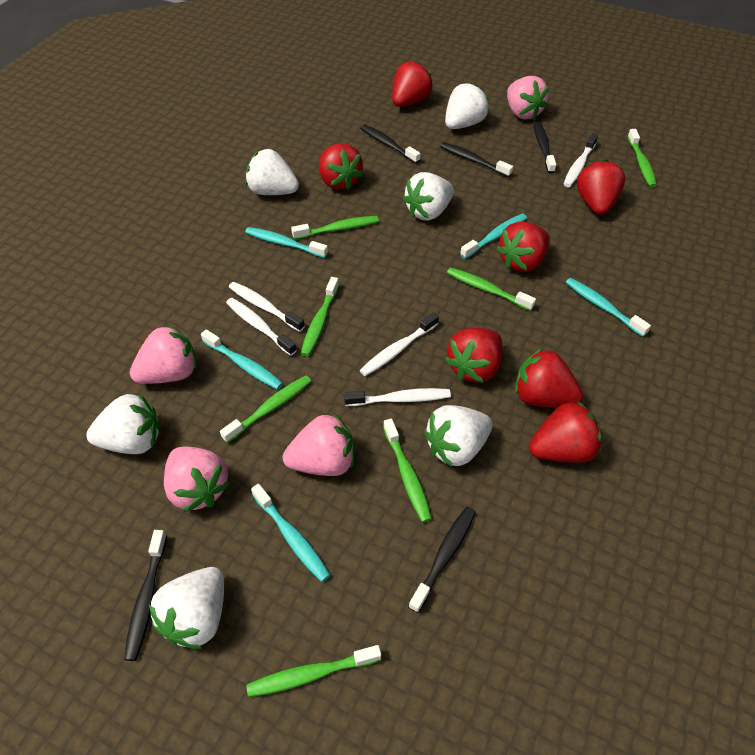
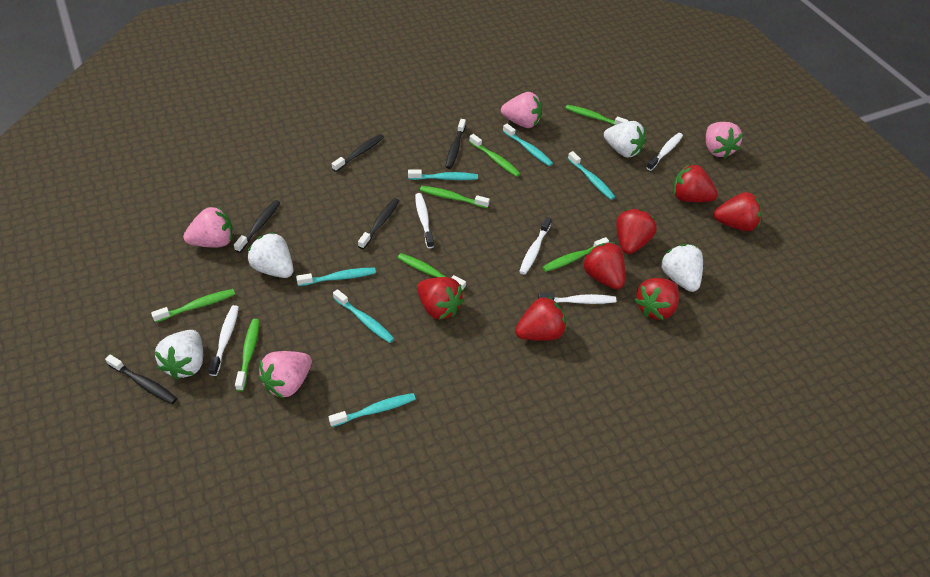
turquoise toothbrush: 5 -> 6
white strawberry: 6 -> 4

